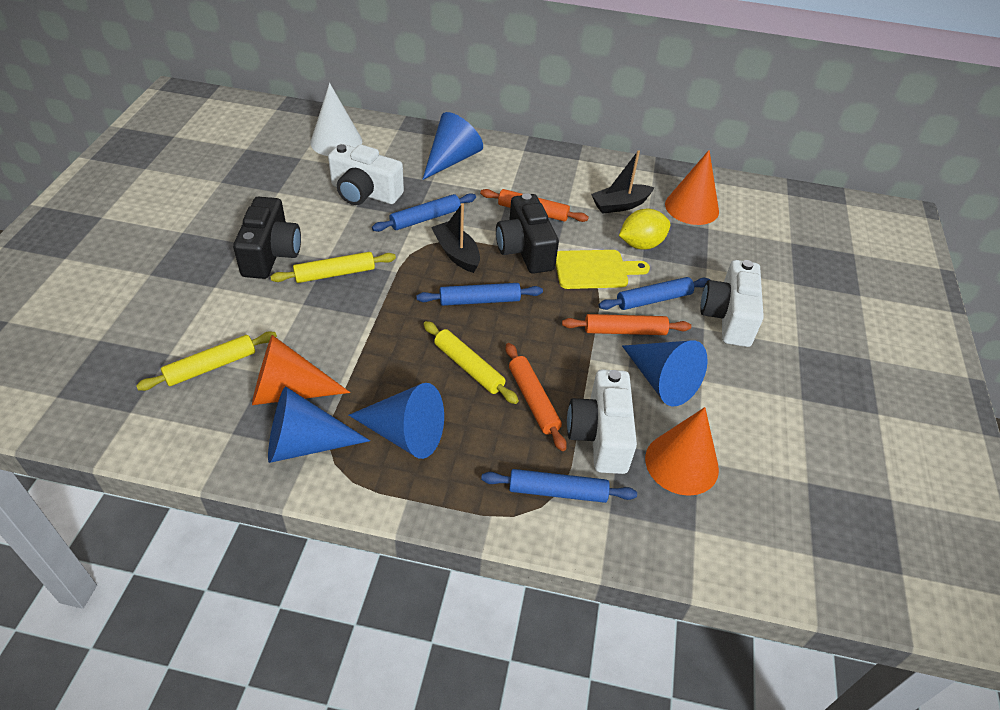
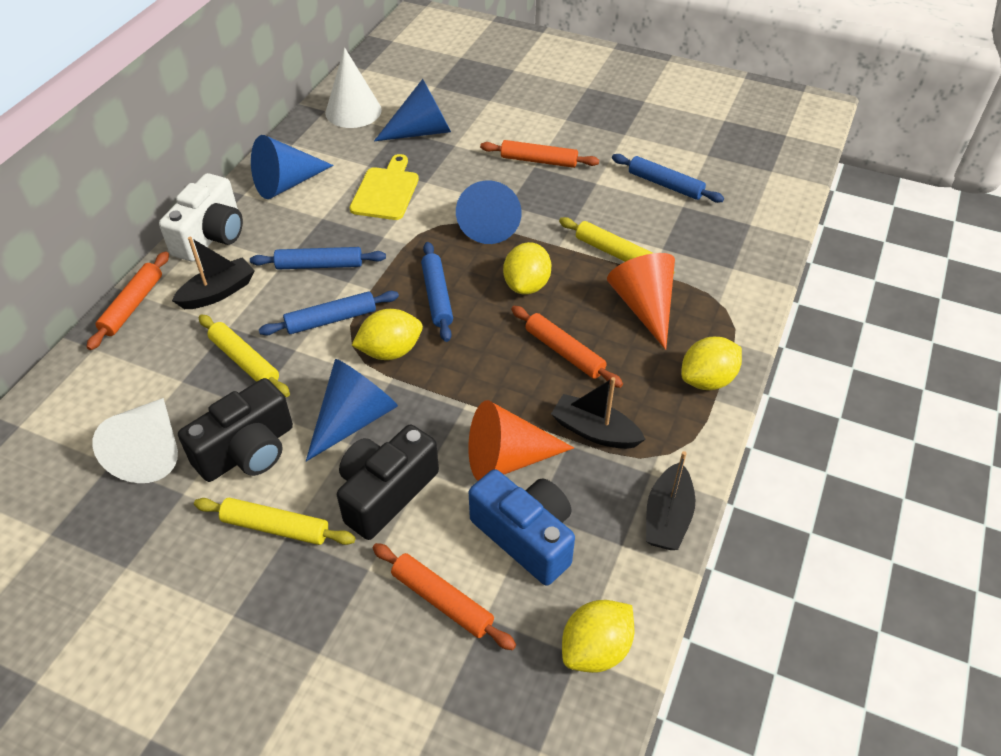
black boat: 2 -> 3
blue camera: 0 -> 1
orange cone: 3 -> 2
orange rolling pin: 3 -> 4
white camera: 3 -> 1
white cone: 1 -> 2
yellow lemon: 1 -> 4

